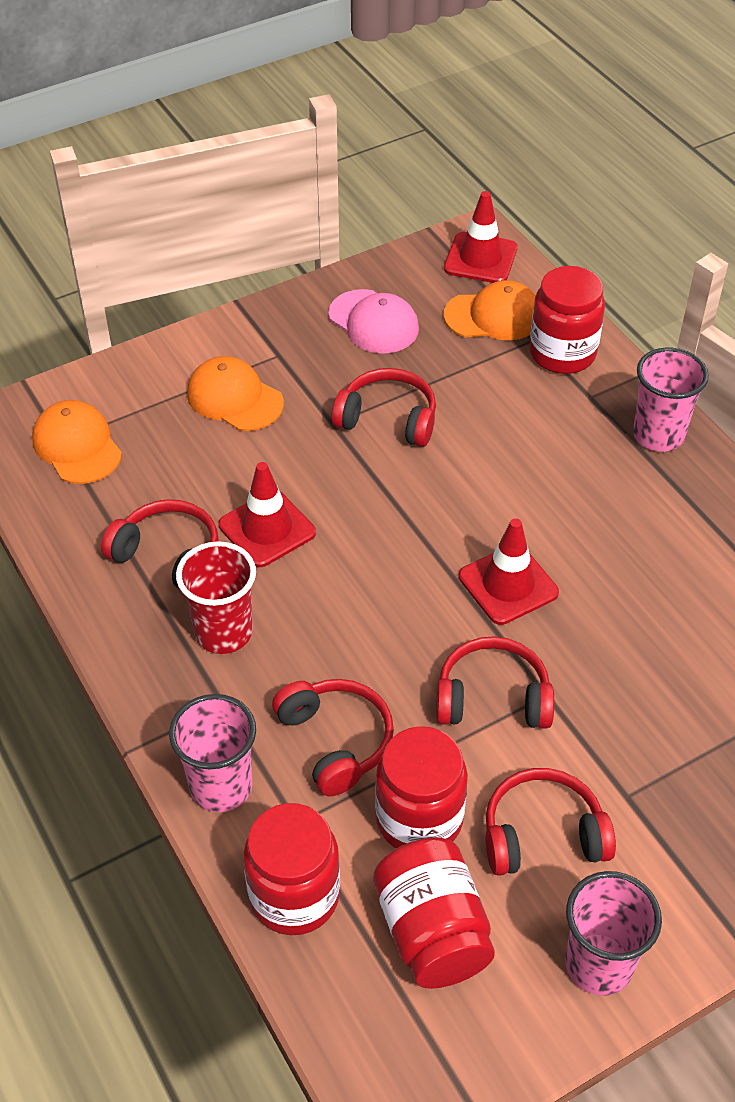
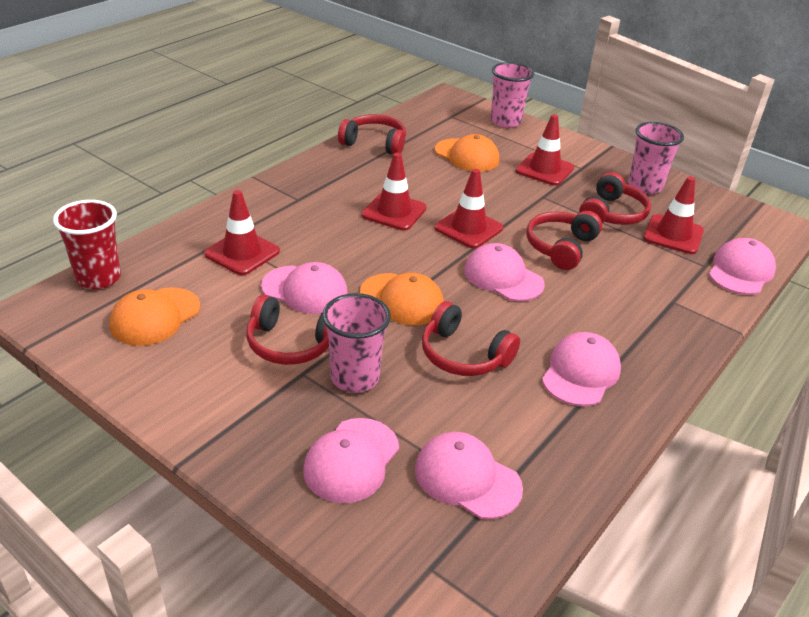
pink cap: 1 -> 6
red jar: 4 -> 0
red traffic cone: 3 -> 5

